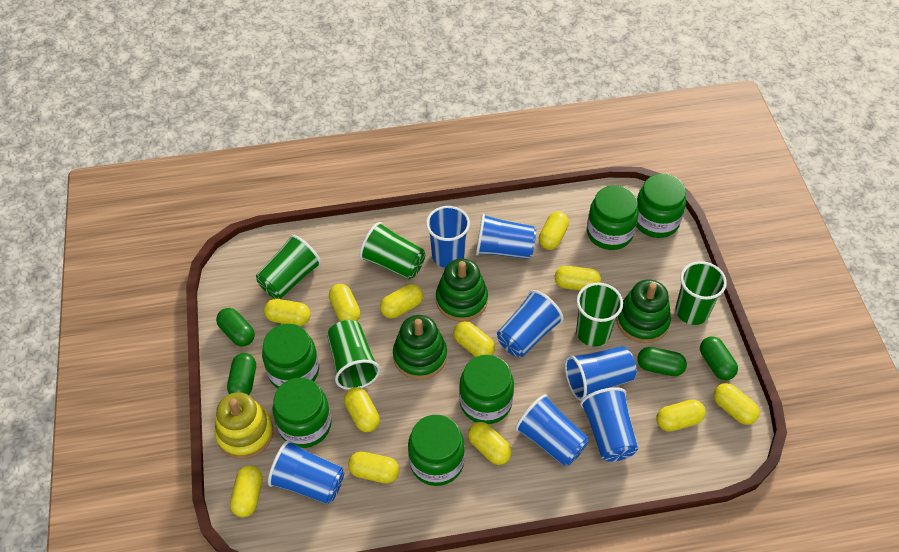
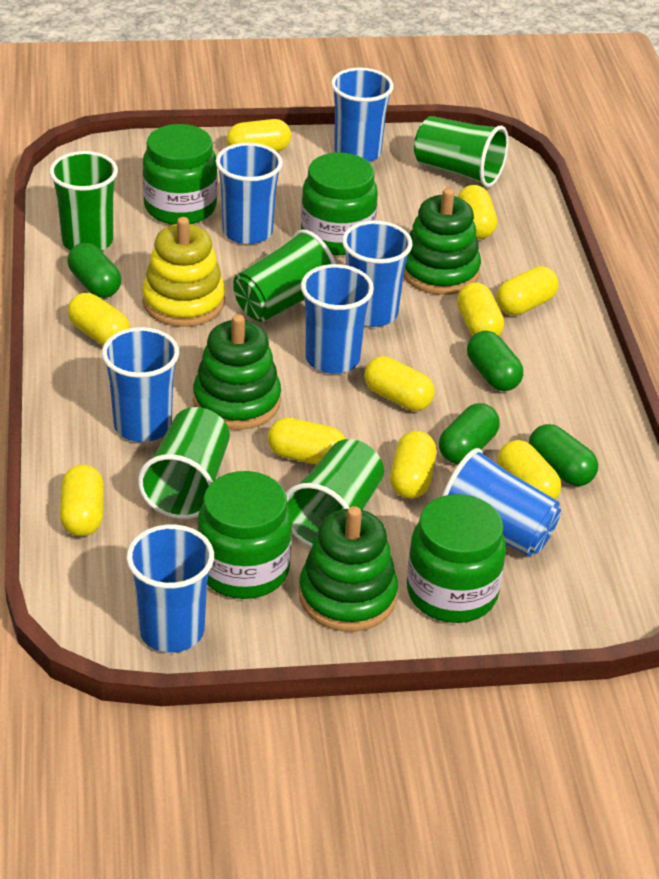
green jar: 6 -> 4
yellow capsule: 12 -> 10

